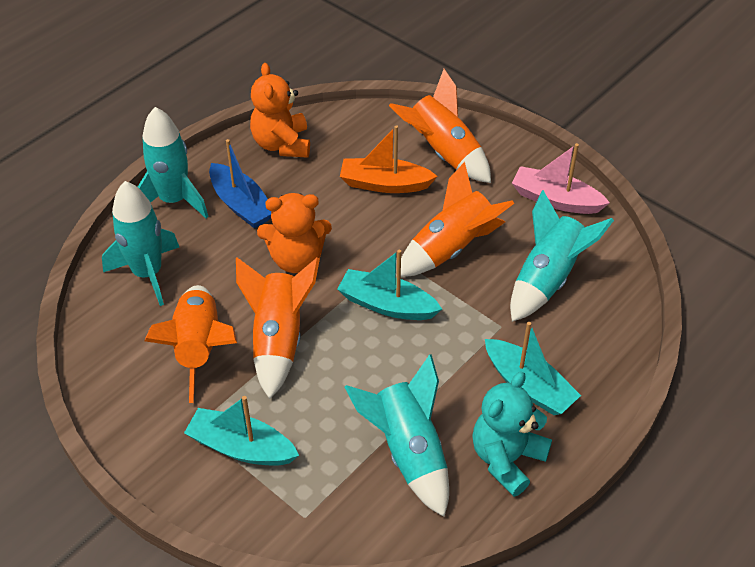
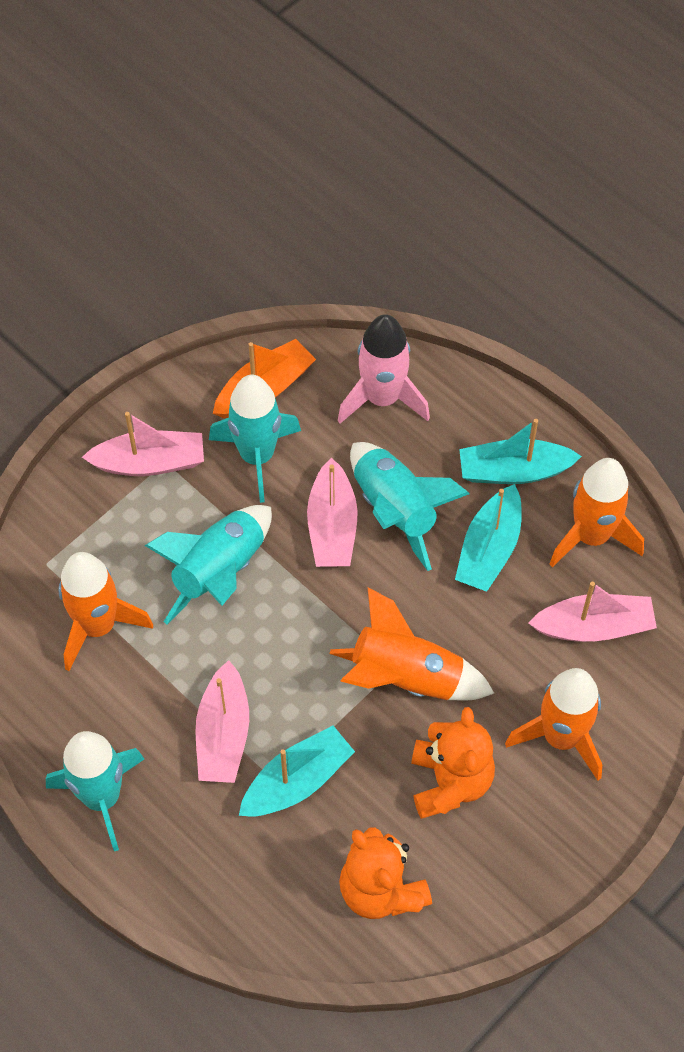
blue boat: 1 -> 0
pink boat: 1 -> 4
pink rocket: 0 -> 1
turquoise teddy bear: 1 -> 0

